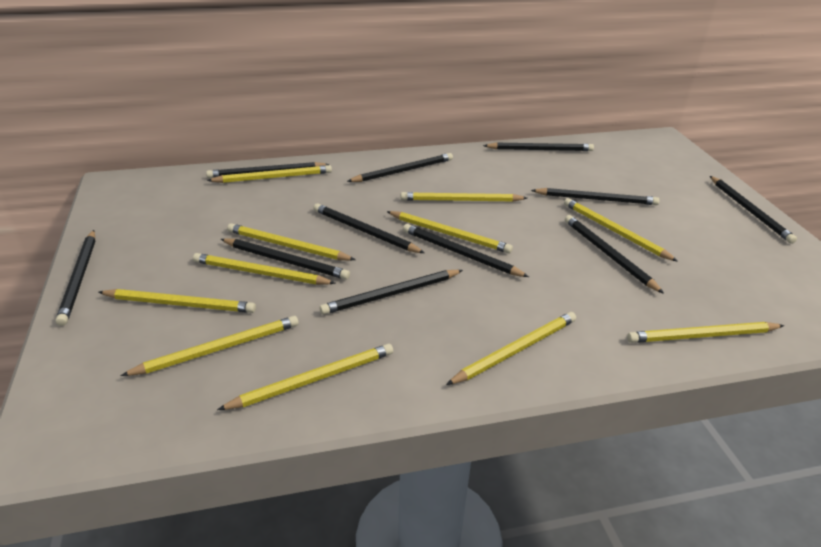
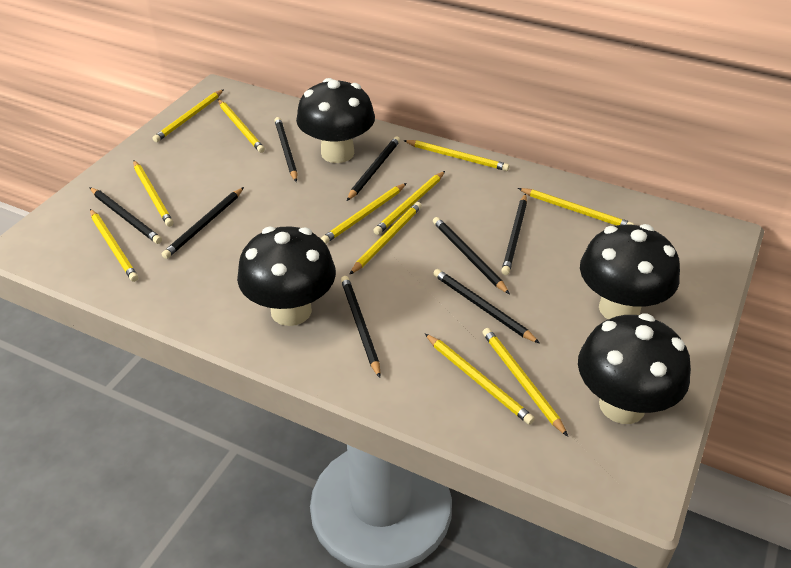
black mushroom: 0 -> 4
black pencil: 11 -> 8

